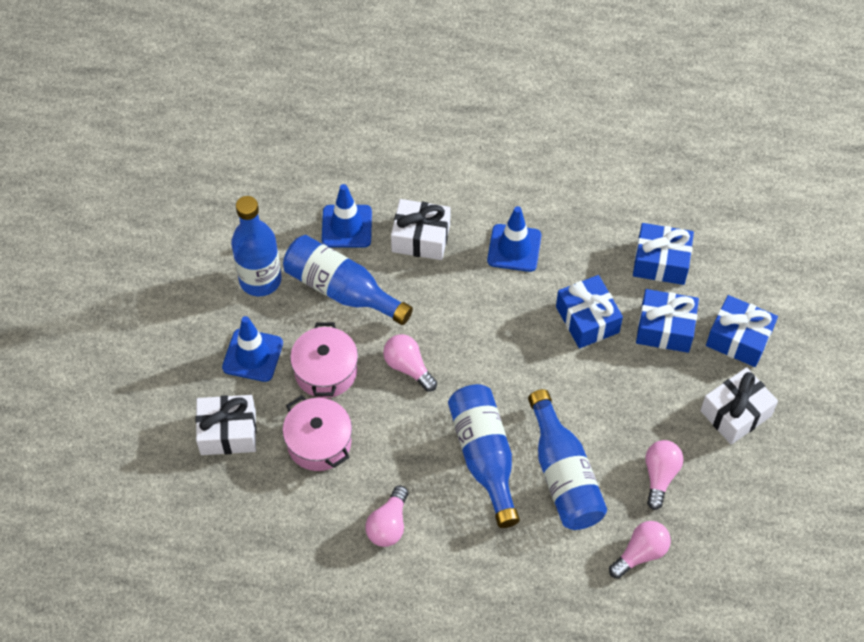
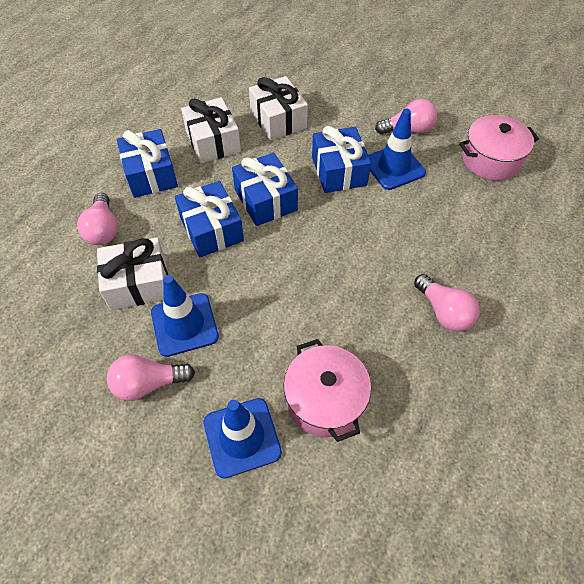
blue bottle: 4 -> 0

